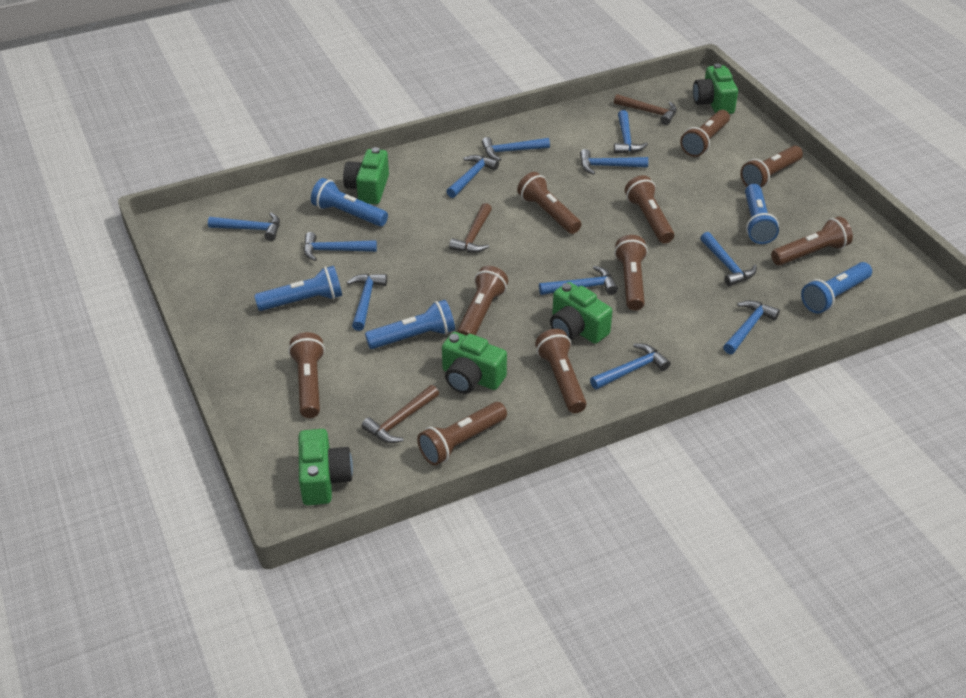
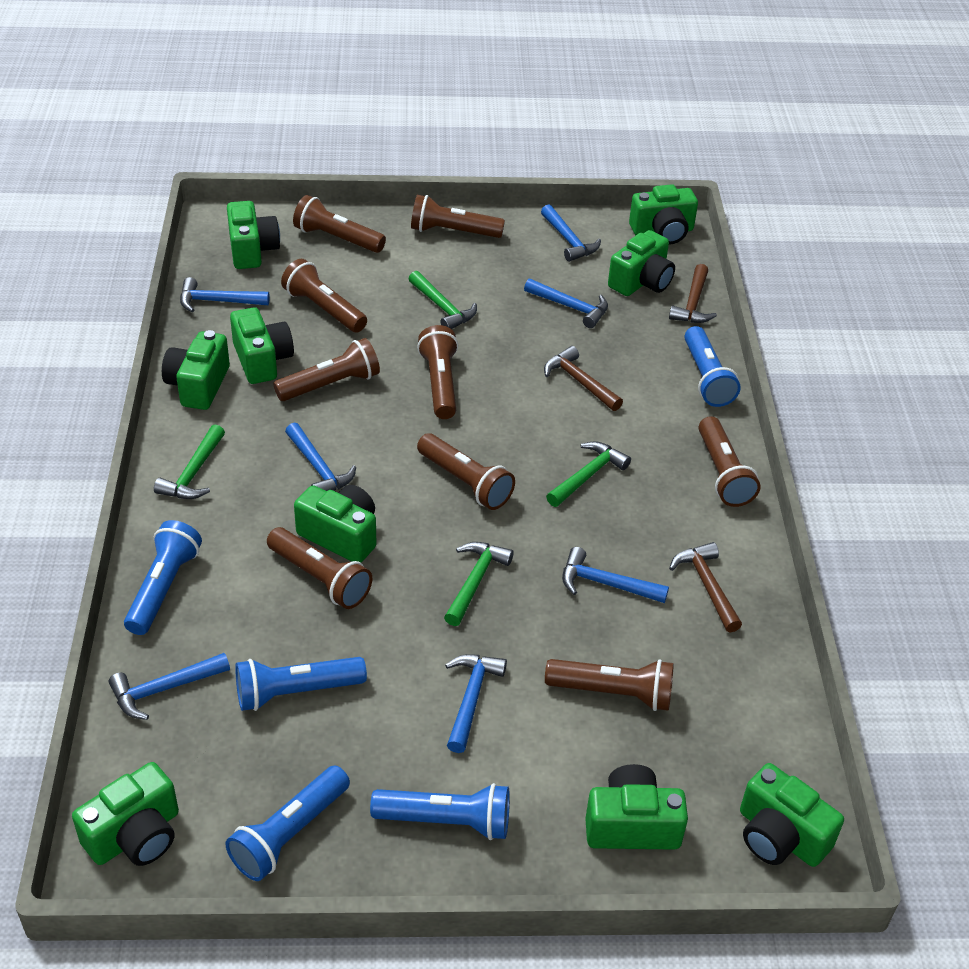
blue hammer: 11 -> 7
brown flashlight: 10 -> 9
green camera: 5 -> 9
green hammer: 0 -> 4

